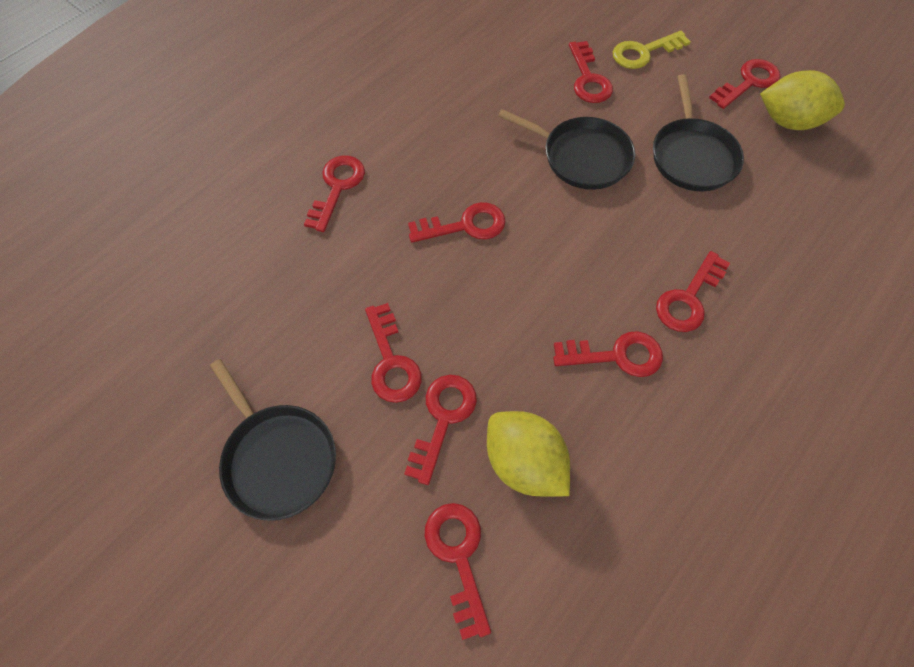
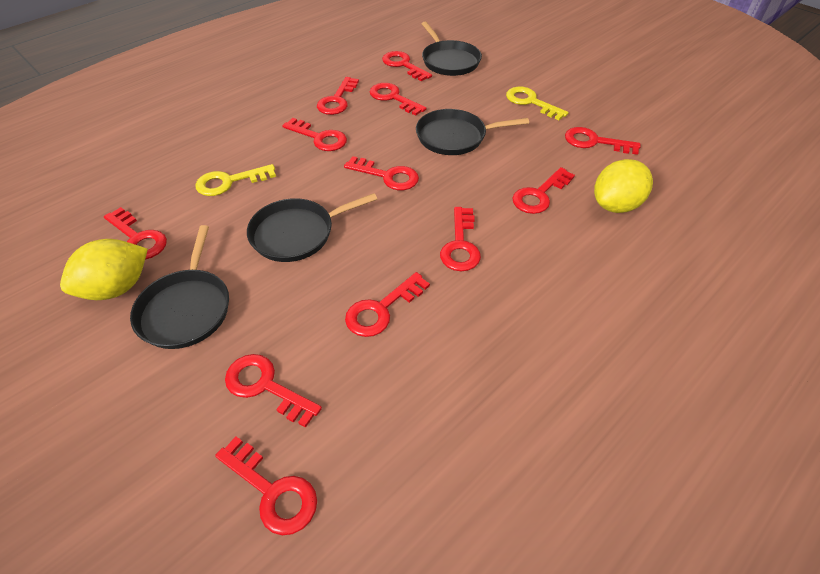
black pan: 3 -> 4
red key: 9 -> 12
yellow key: 1 -> 2

